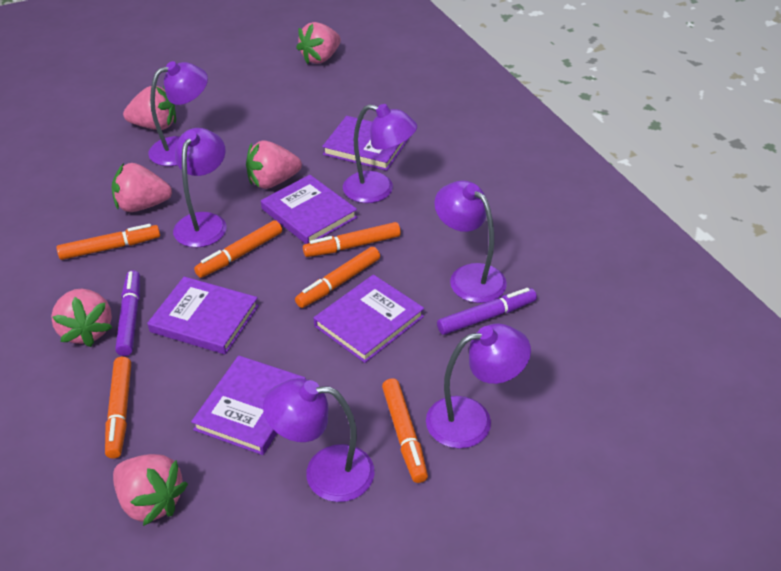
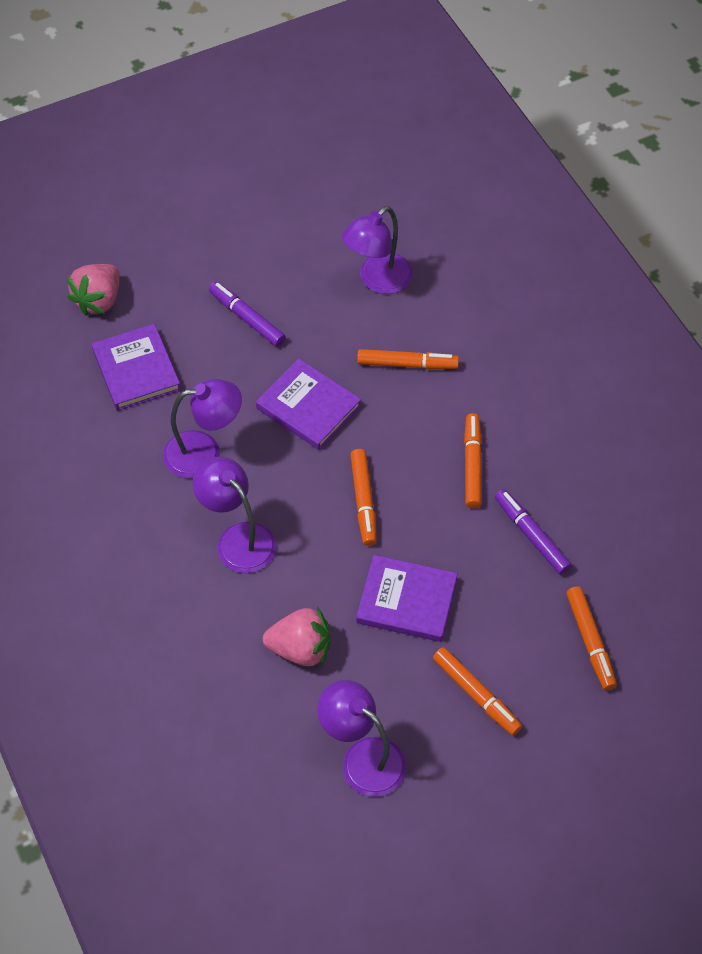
orange marker: 6 -> 5
pink strawberry: 6 -> 2
purple book: 5 -> 3
purple lamp: 6 -> 4

